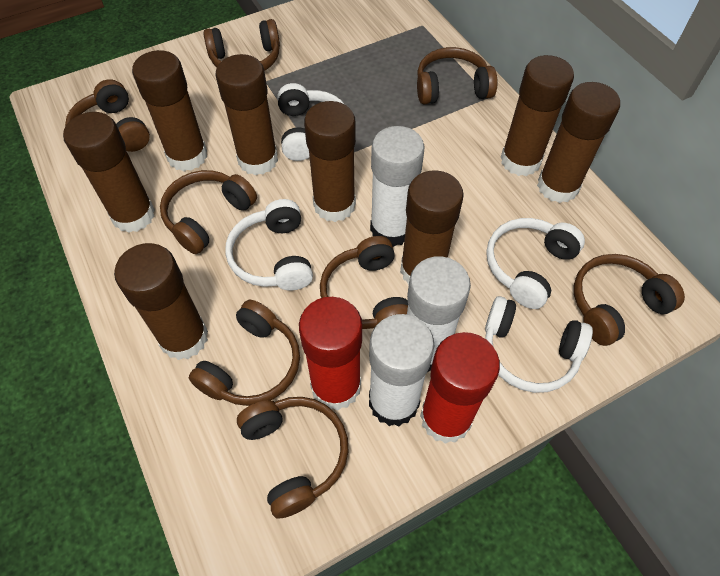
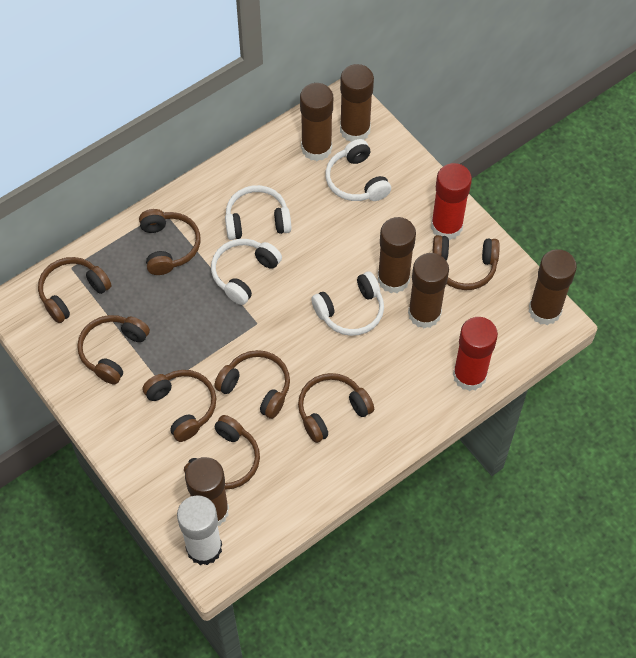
brown glue stick: 8 -> 6
white glue stick: 3 -> 1

